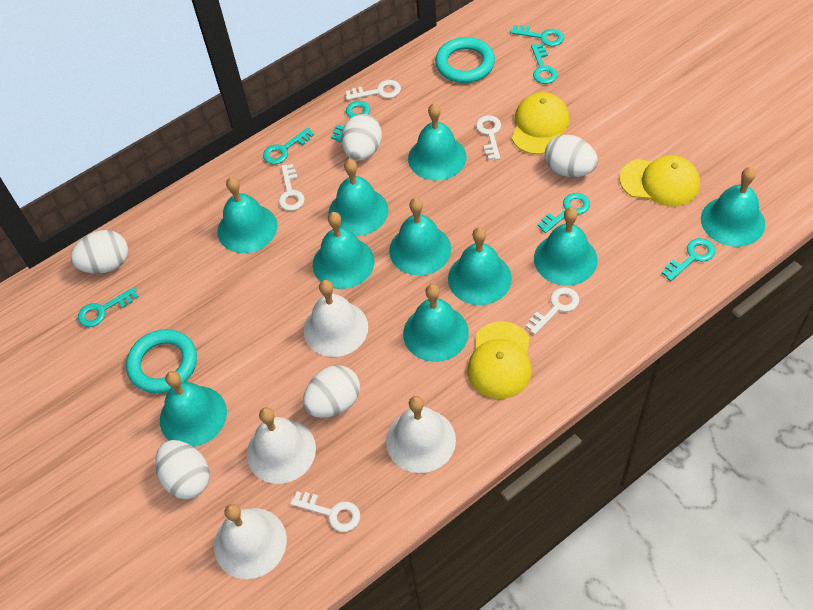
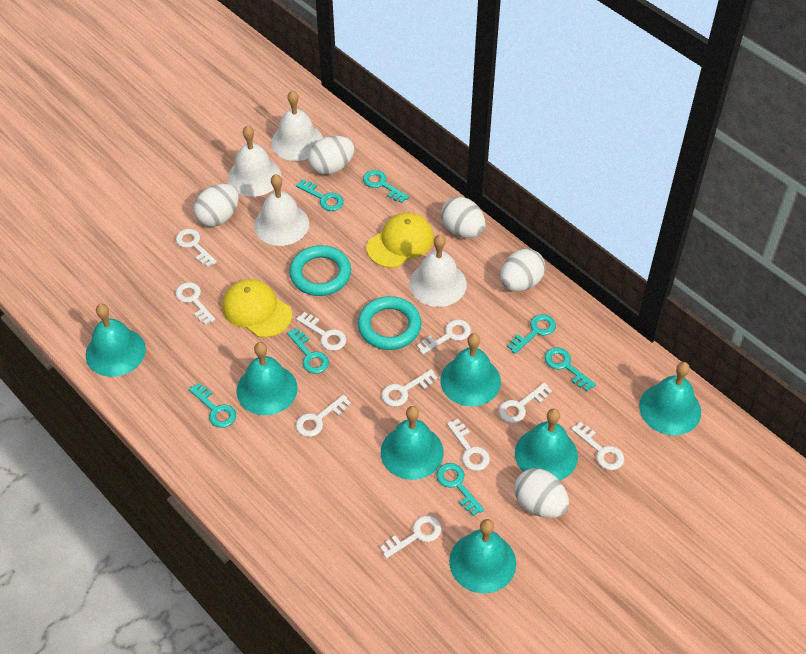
turquoise bell: 10 -> 7
white key: 5 -> 10
yellow cap: 3 -> 2

